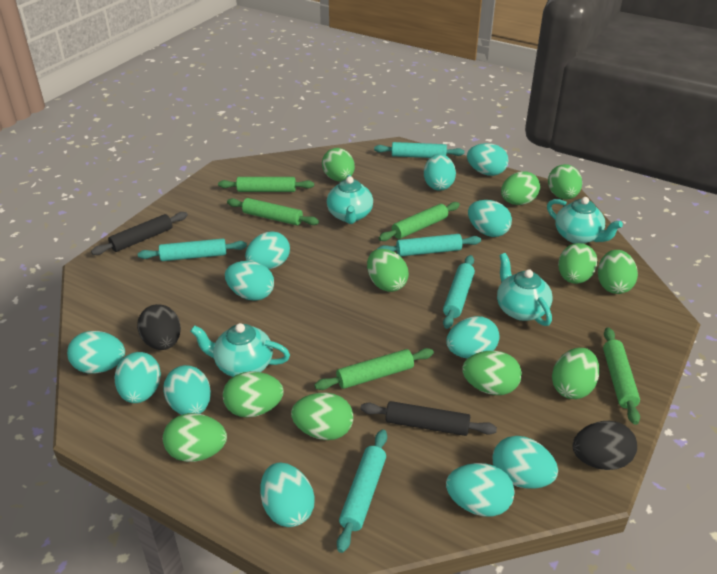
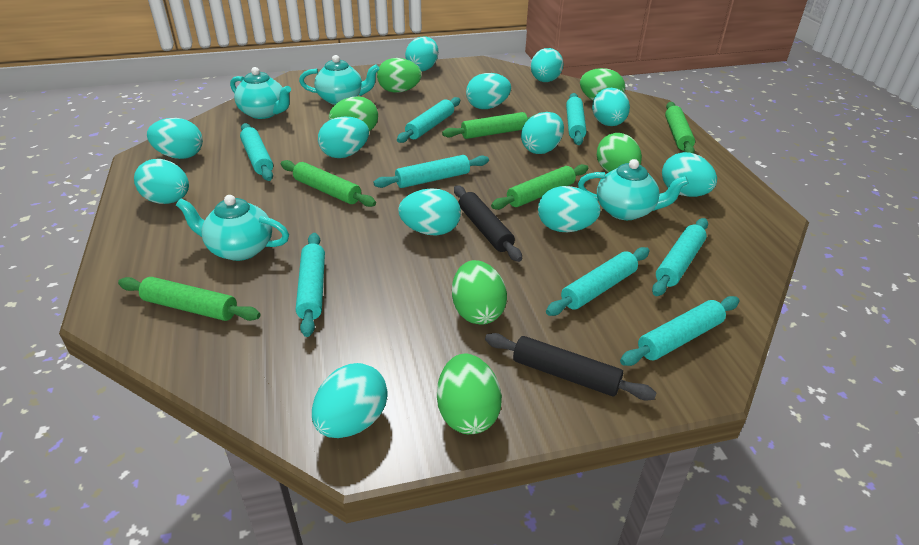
black egg: 2 -> 0
green egg: 11 -> 6
turquoise rolling pin: 5 -> 8

